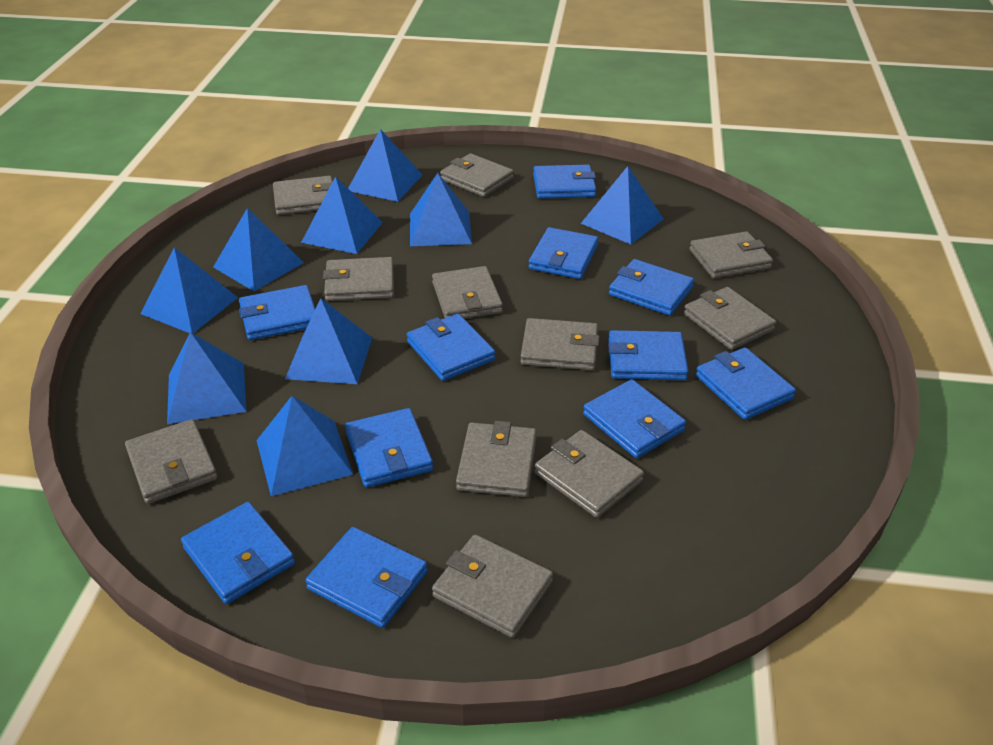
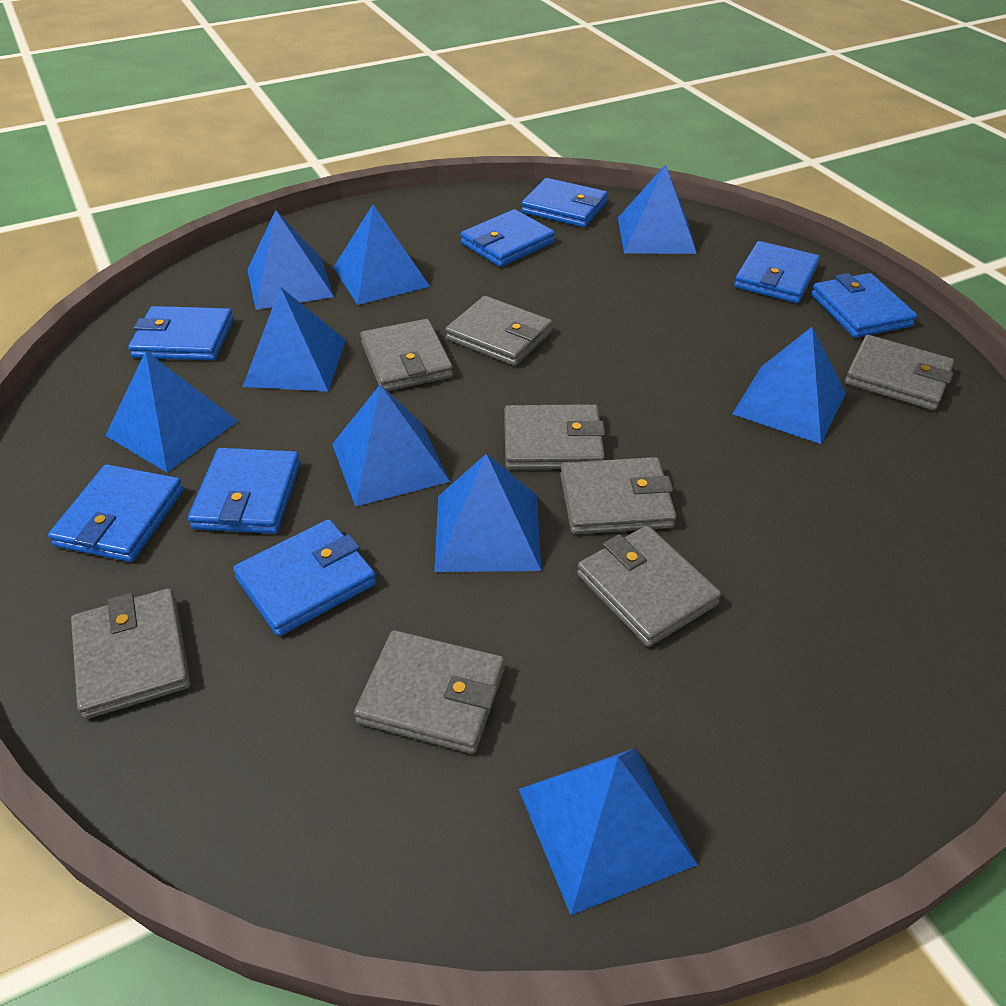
blue wallet: 11 -> 8
grey wallet: 11 -> 8

